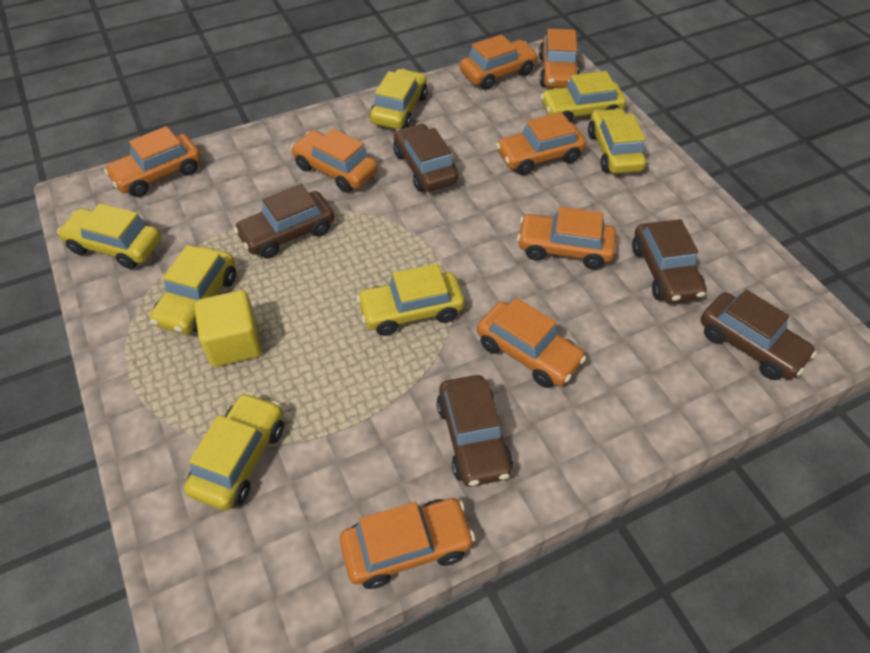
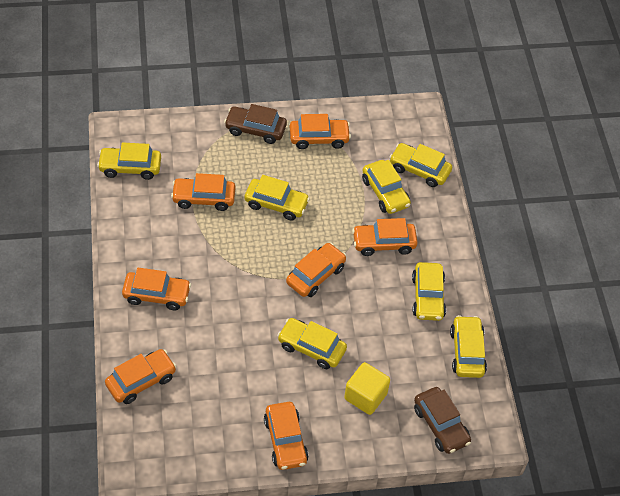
brown car: 5 -> 2
orange car: 8 -> 7

